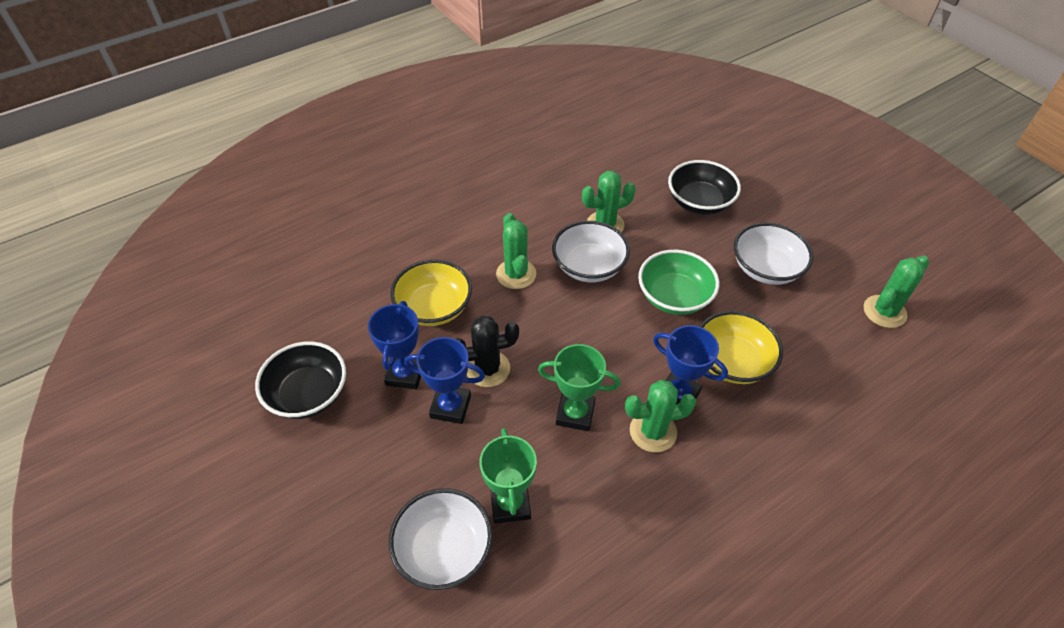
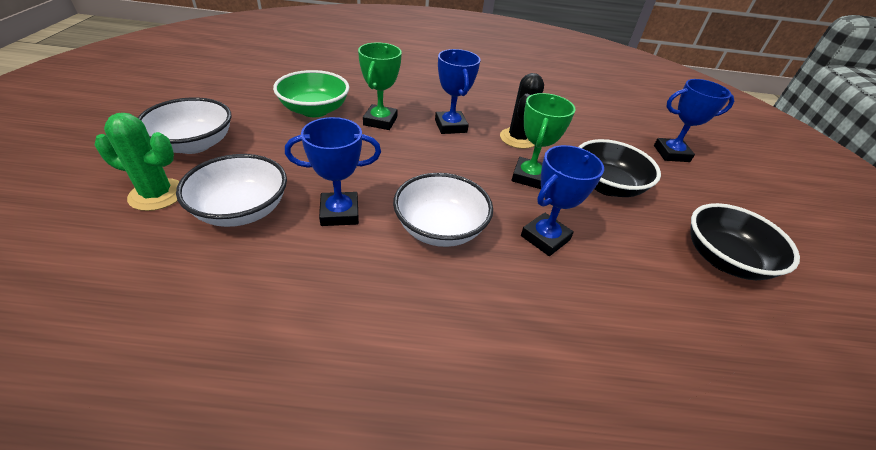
blue trophy: 3 -> 4
green cactus: 4 -> 1
yellow bowl: 2 -> 0

